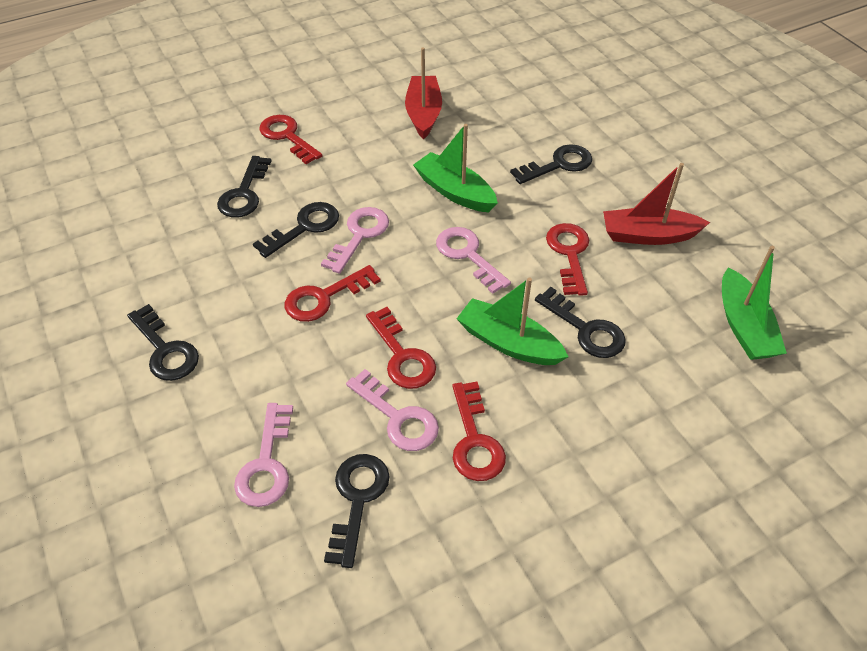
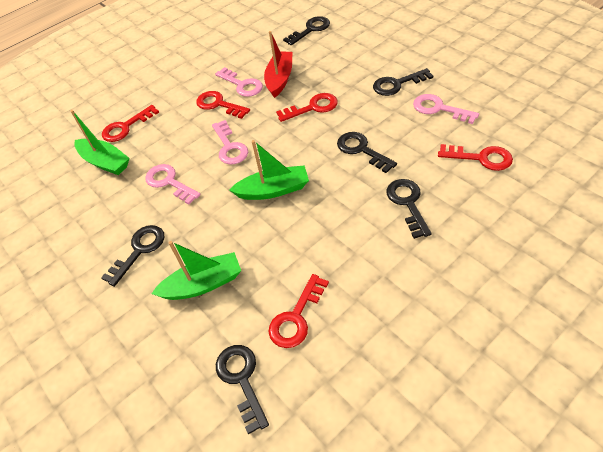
red boat: 2 -> 1

